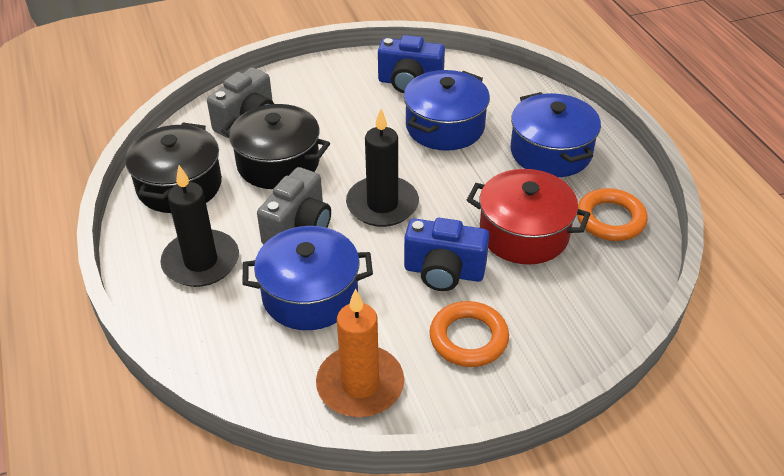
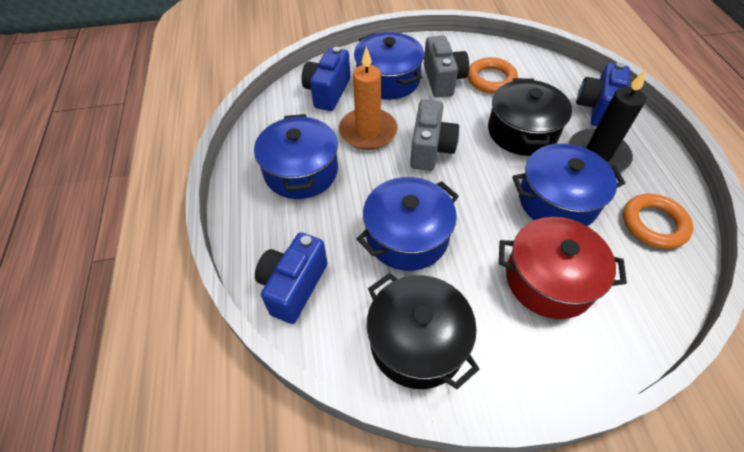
black candle: 2 -> 1
blue camera: 2 -> 3
blue pot: 3 -> 4

